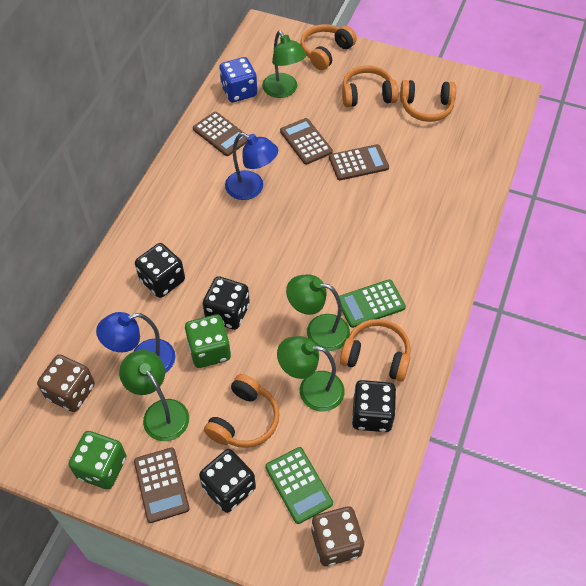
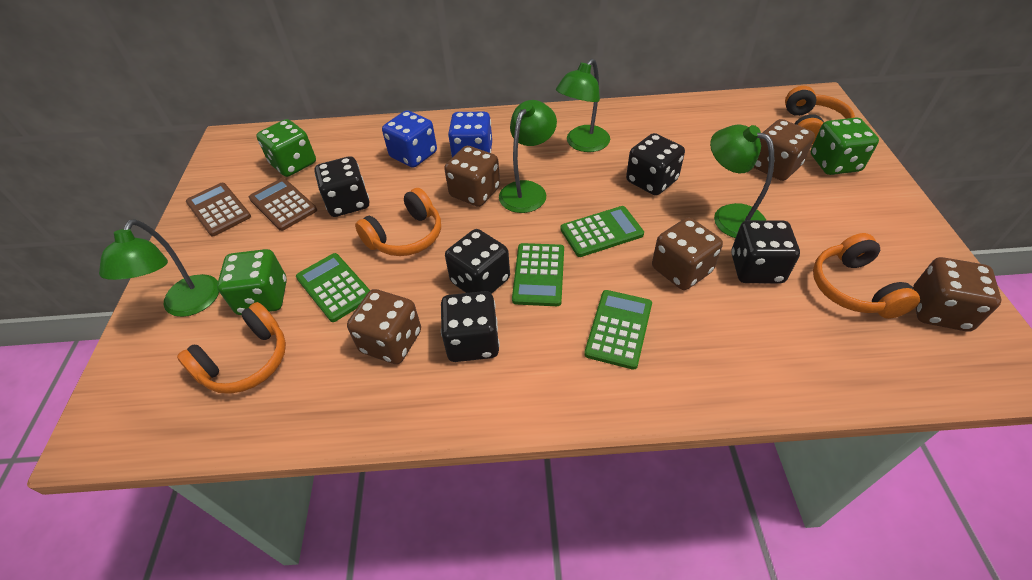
black dice: 4 -> 5
blue dice: 1 -> 2
blue lamp: 2 -> 0
brown calculator: 4 -> 2
brown dice: 2 -> 5
green calculator: 2 -> 4
green dice: 2 -> 3
orange headphones: 5 -> 4

